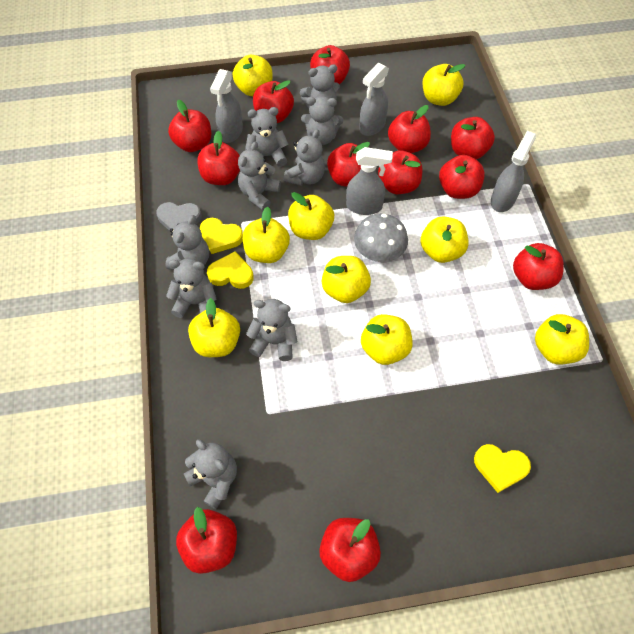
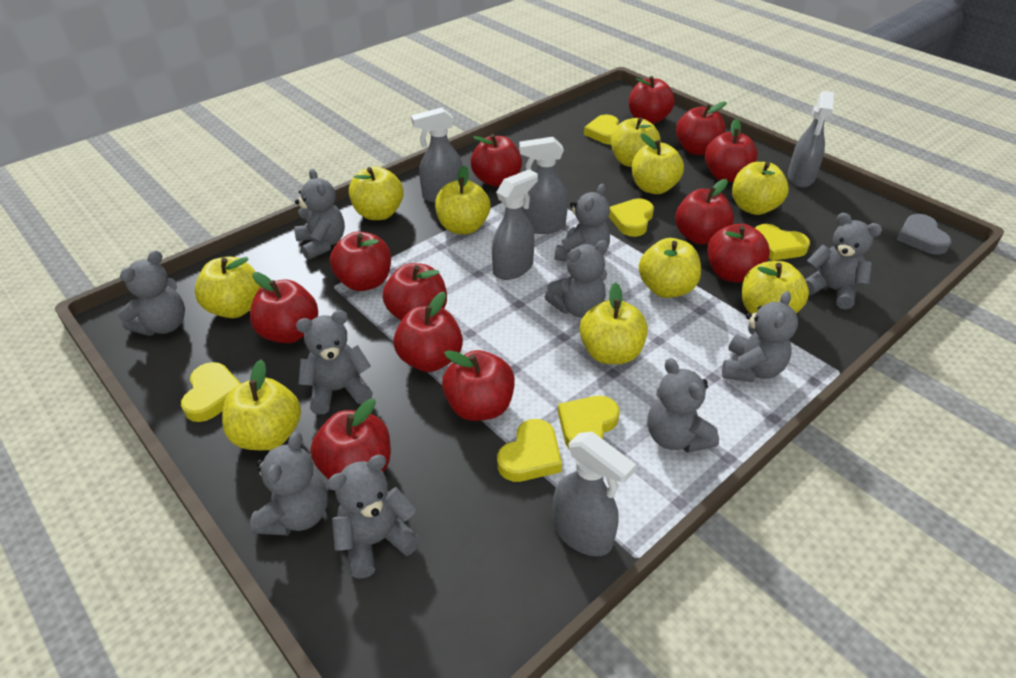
grey mushroom: 1 -> 0
grey spray bottle: 4 -> 5
grey teddy bear: 9 -> 10
yellow apple: 9 -> 10
yellow heart: 3 -> 6

